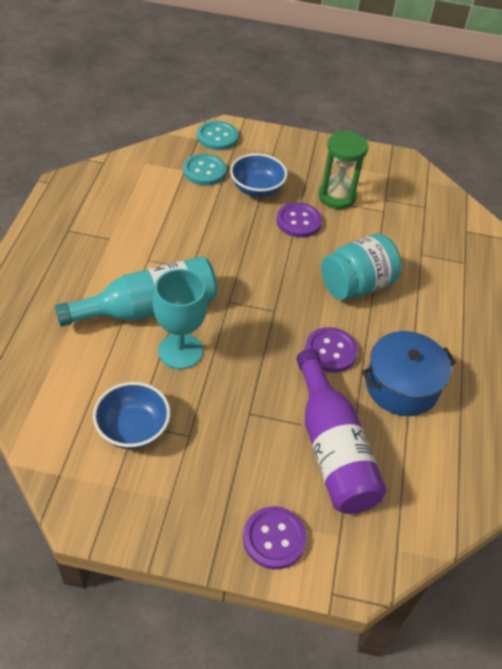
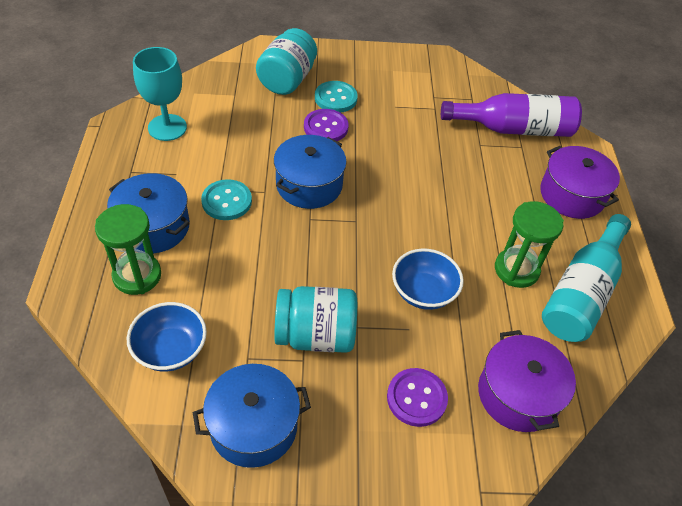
blue pot: 1 -> 3
green hourglass: 1 -> 2
purple button: 3 -> 2
purple pot: 0 -> 2
turquoise jar: 1 -> 2

